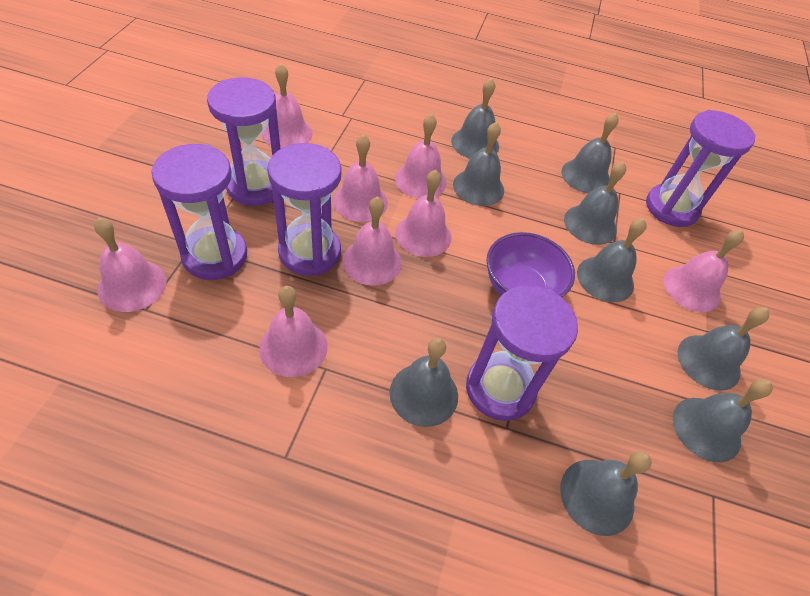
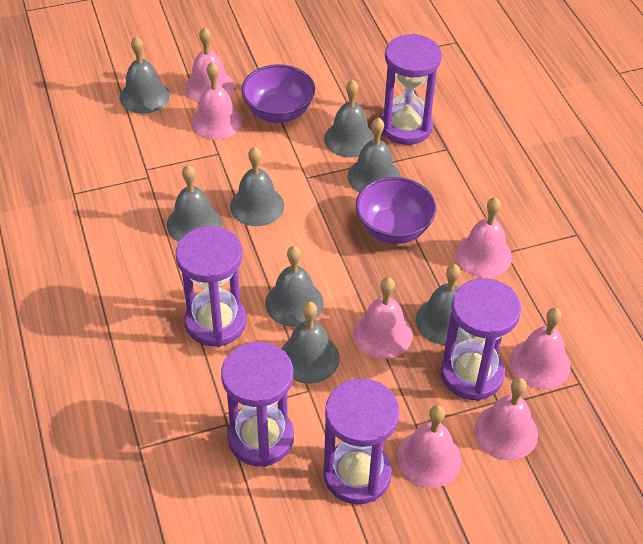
grey bell: 9 -> 8
pink bell: 8 -> 7
purple bowl: 1 -> 2

